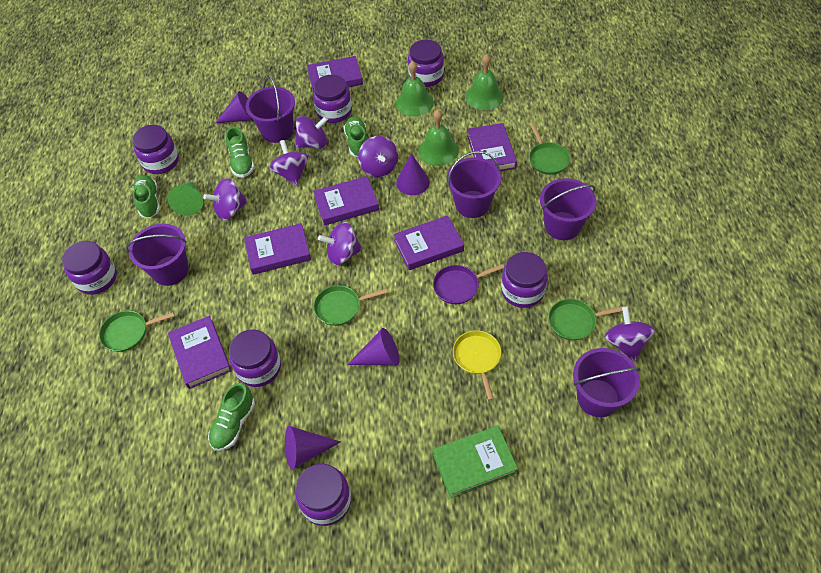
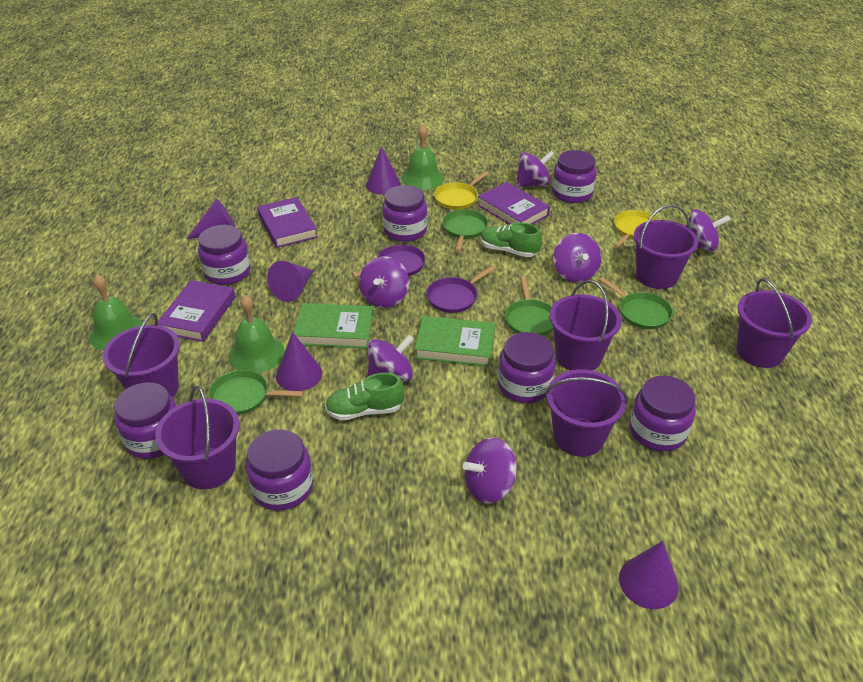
green book: 1 -> 2
green cone: 1 -> 0
green shoe: 4 -> 2
purple book: 6 -> 3
purple bucket: 5 -> 6
purple cone: 4 -> 5
purple pan: 1 -> 2
yellow pan: 1 -> 2

